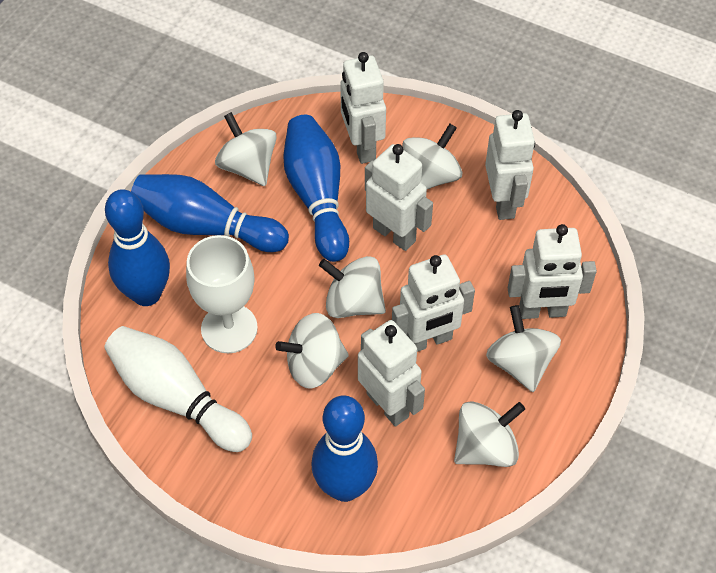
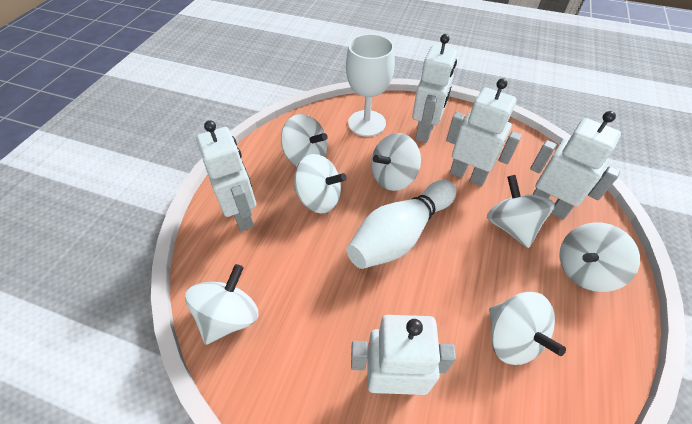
blue bowling pin: 4 -> 0
white robot: 6 -> 5
white spinning top: 6 -> 7

